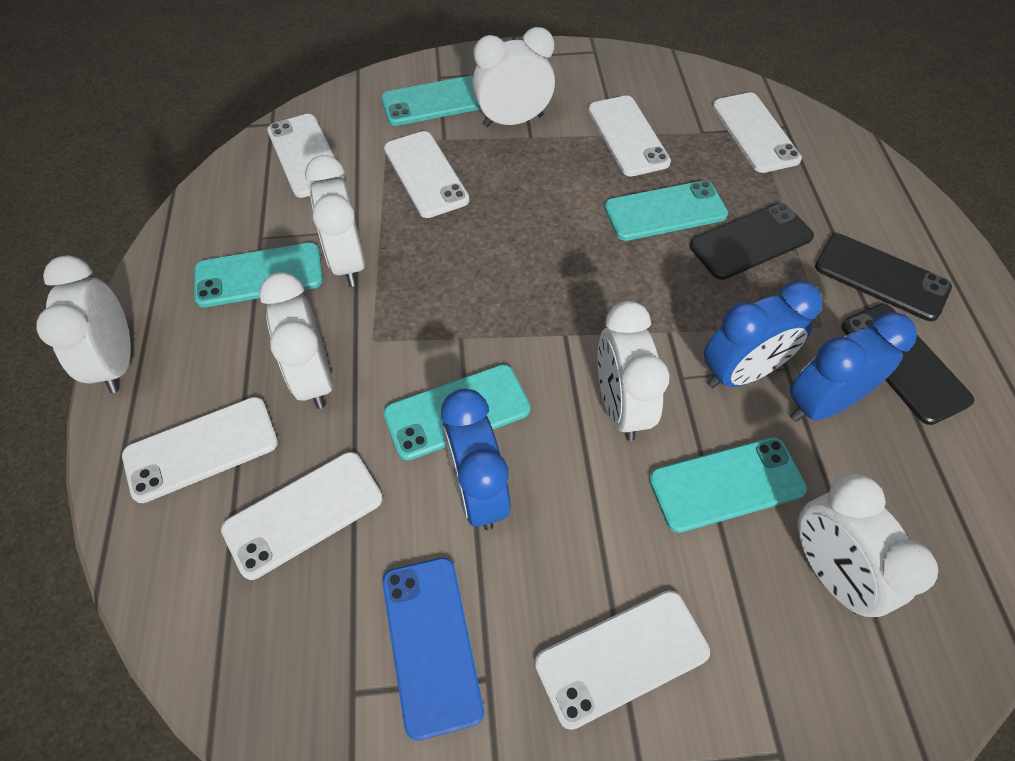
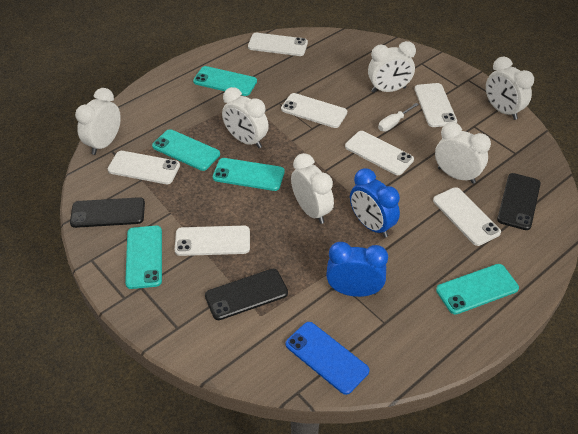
blue clock: 3 -> 2
white screwdriver: 0 -> 1

